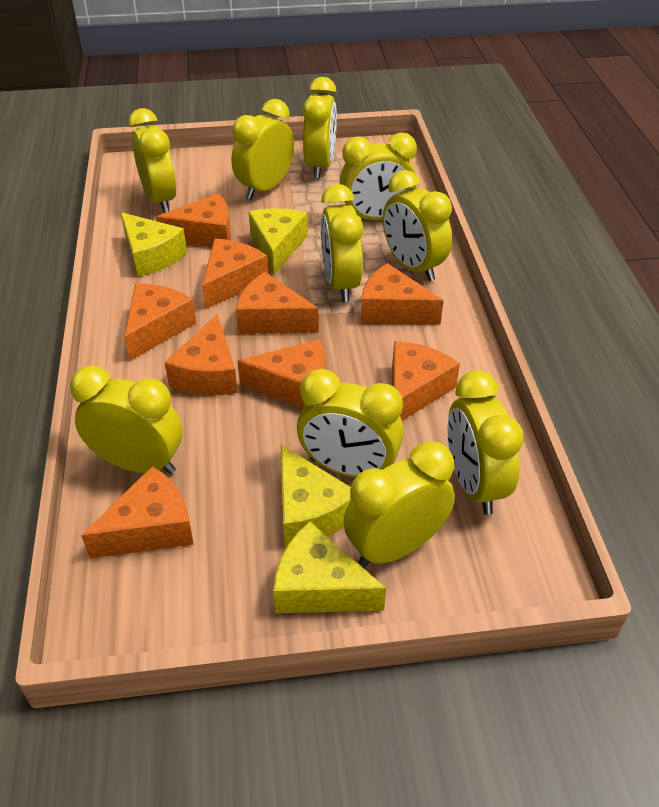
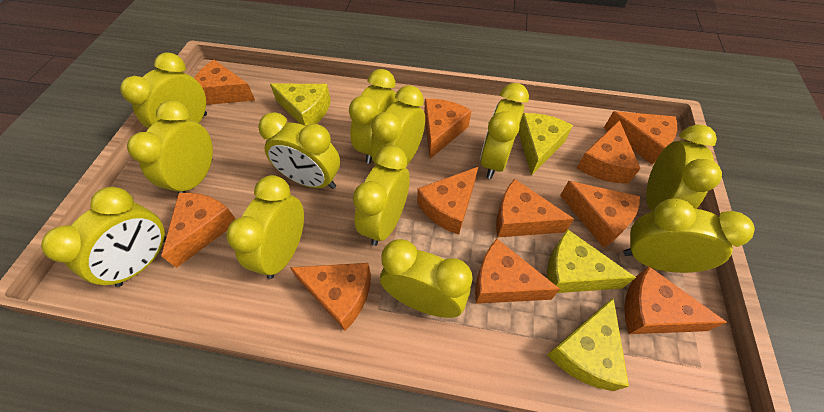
orange cheese: 9 -> 11
yellow clock: 10 -> 12

